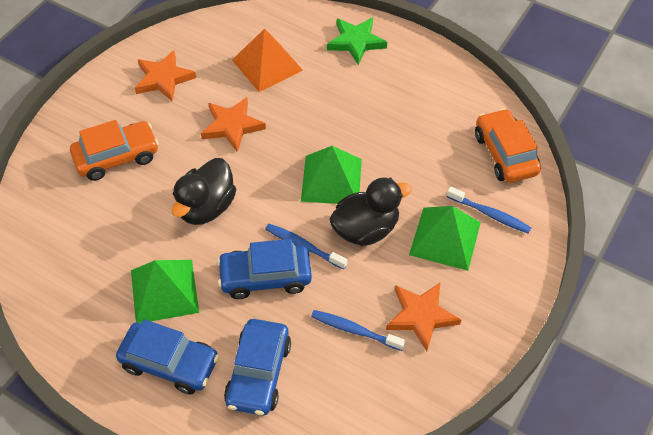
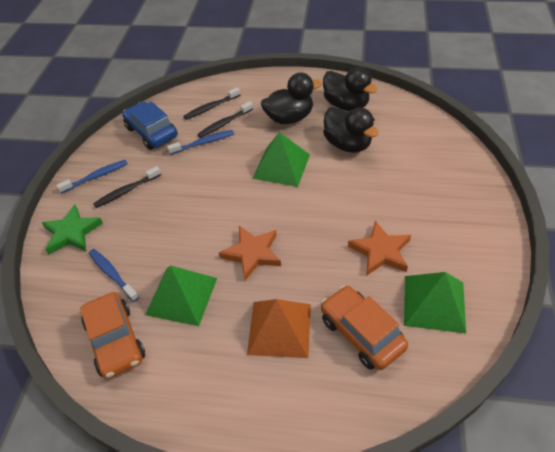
black duck: 2 -> 3
black toothbrush: 0 -> 3
blue car: 3 -> 1
orange star: 3 -> 2

